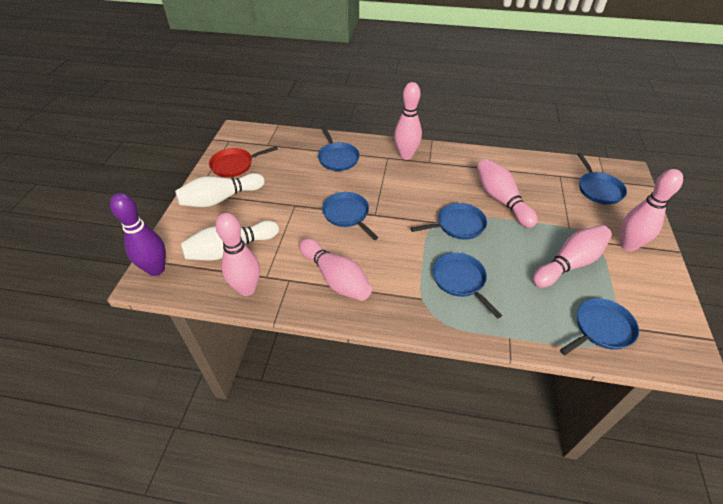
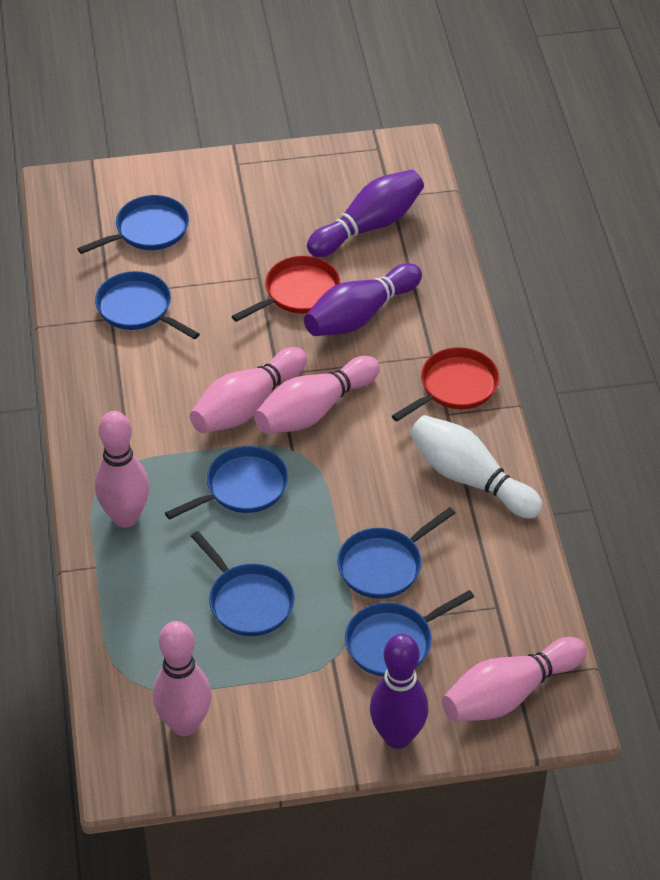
pink bowling pin: 6 -> 5
purple bowling pin: 1 -> 3
red pan: 1 -> 2
white bowling pin: 2 -> 1

